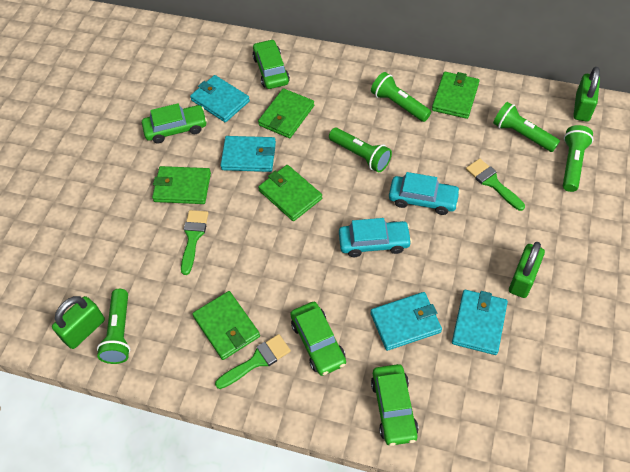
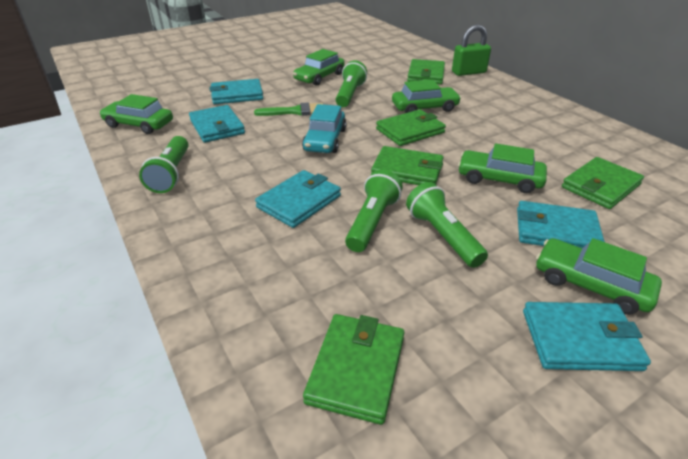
green brush: 3 -> 1
green car: 4 -> 5
green flashlight: 5 -> 4
green padlock: 3 -> 1
turquoise car: 2 -> 1
turquoise wallet: 4 -> 5

